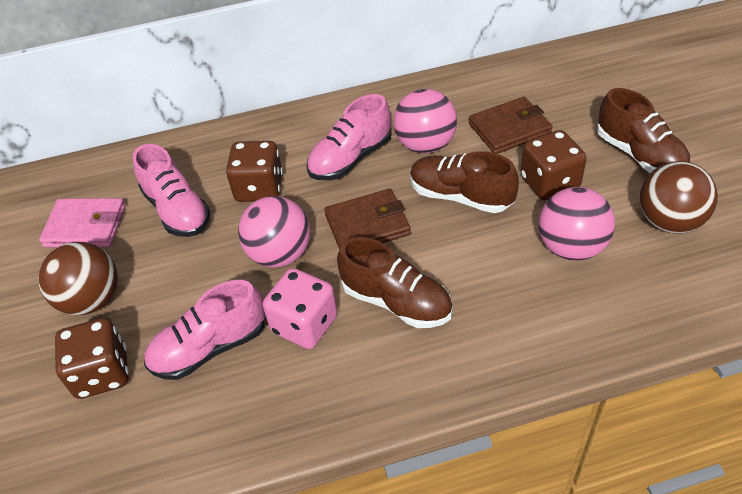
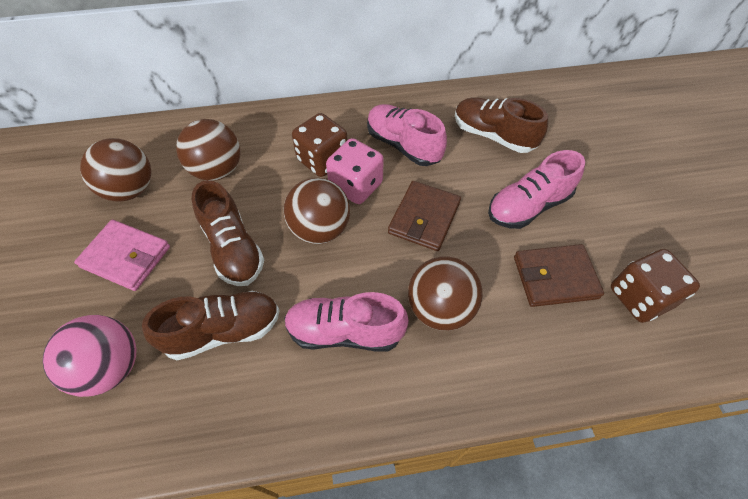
brown ball: 2 -> 4
brown dice: 3 -> 2
pink ball: 3 -> 1

